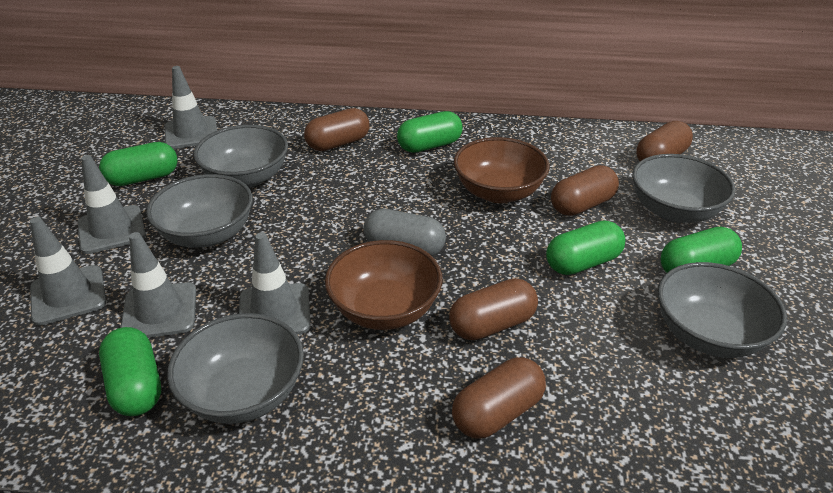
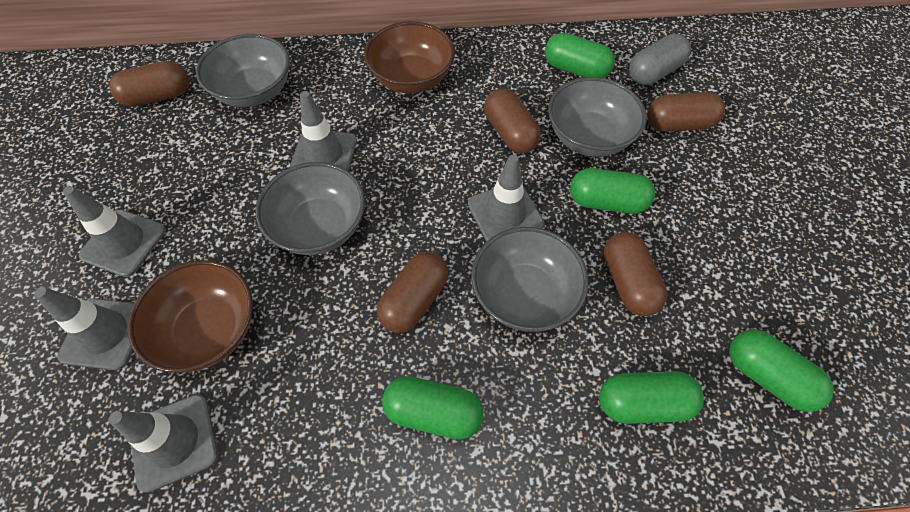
grey bowl: 5 -> 4

